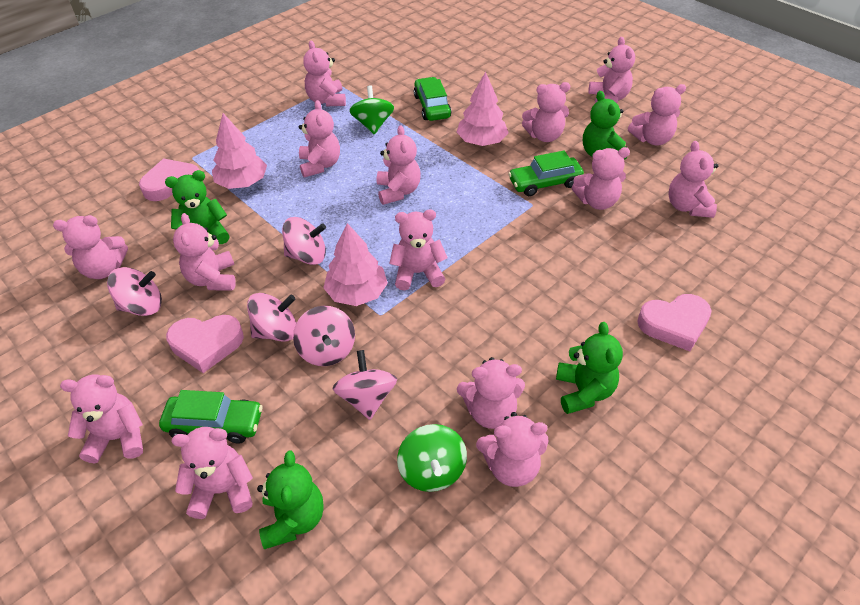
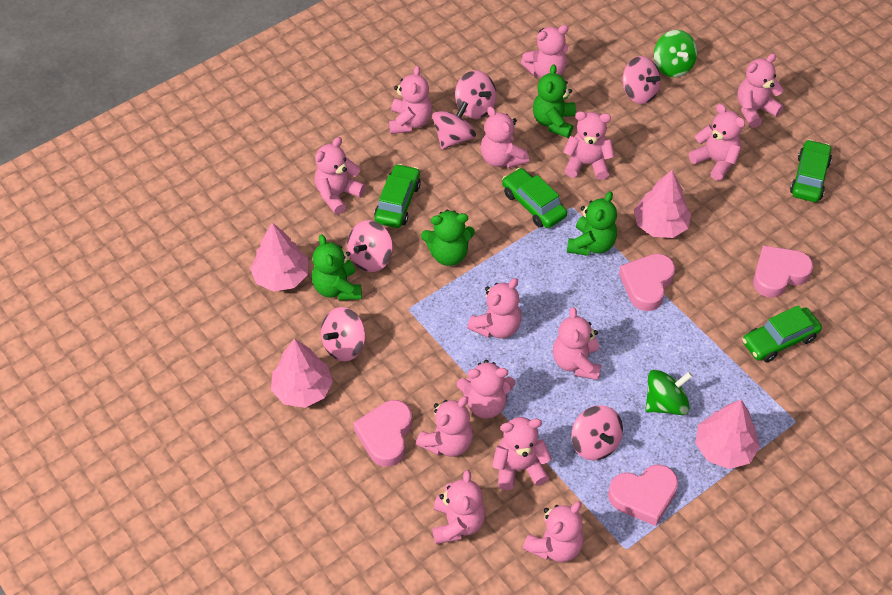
green car: 3 -> 4
pink heart: 3 -> 4
pink spinning top: 5 -> 6
pink teddy bear: 15 -> 14
pink tree: 3 -> 4

